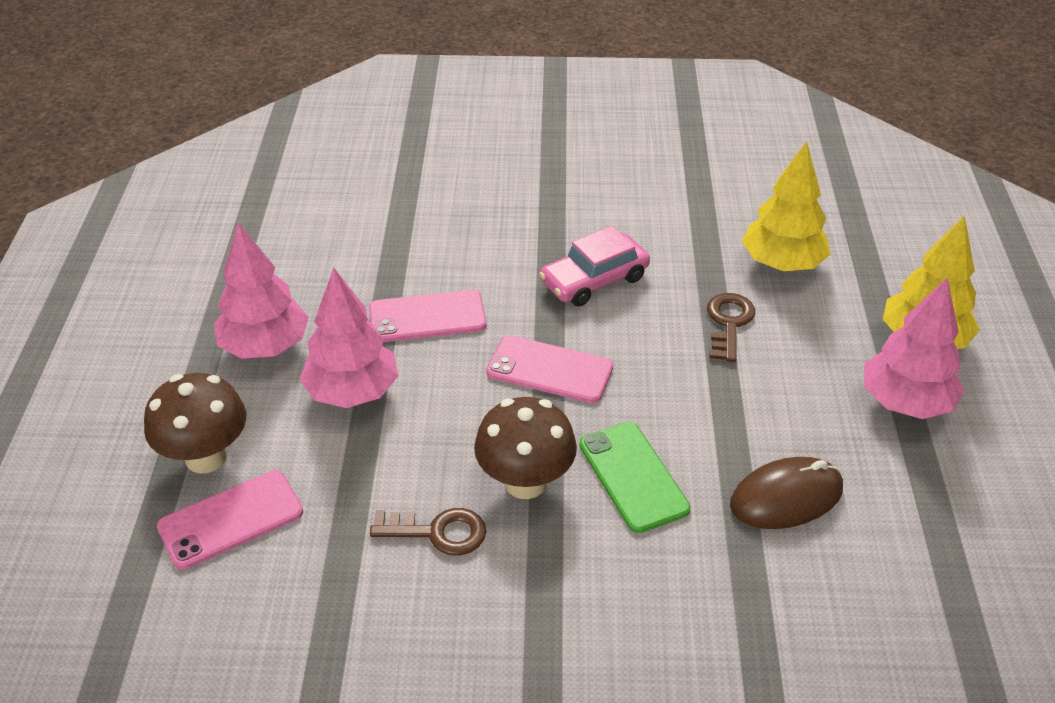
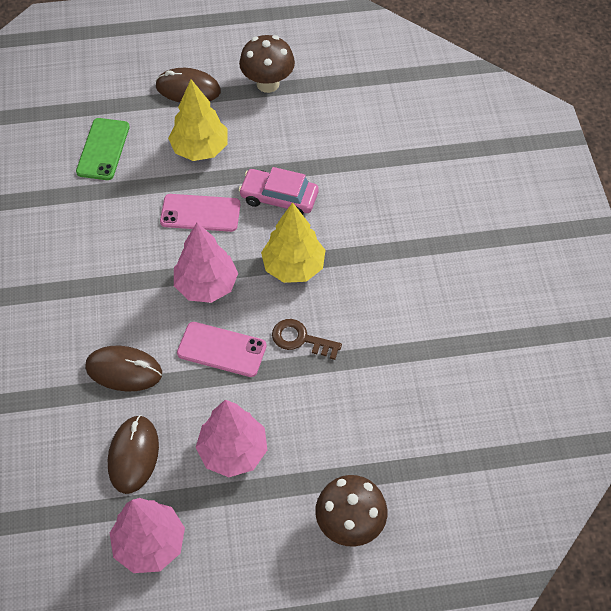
brown key: 2 -> 1
brown mouse: 1 -> 3
pink phone: 3 -> 2

